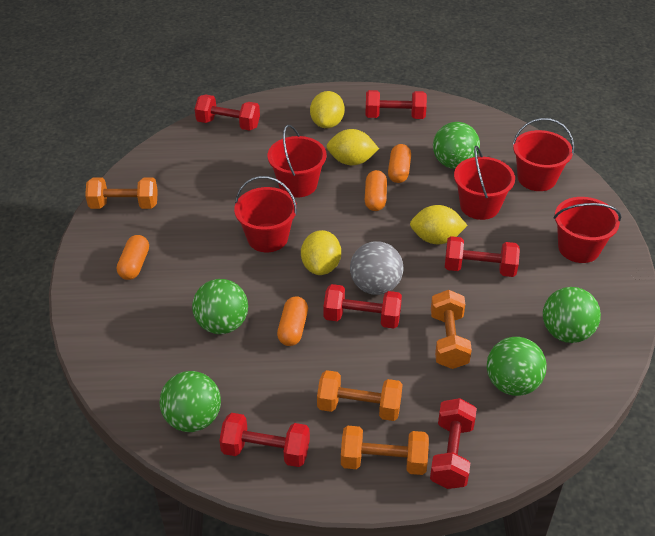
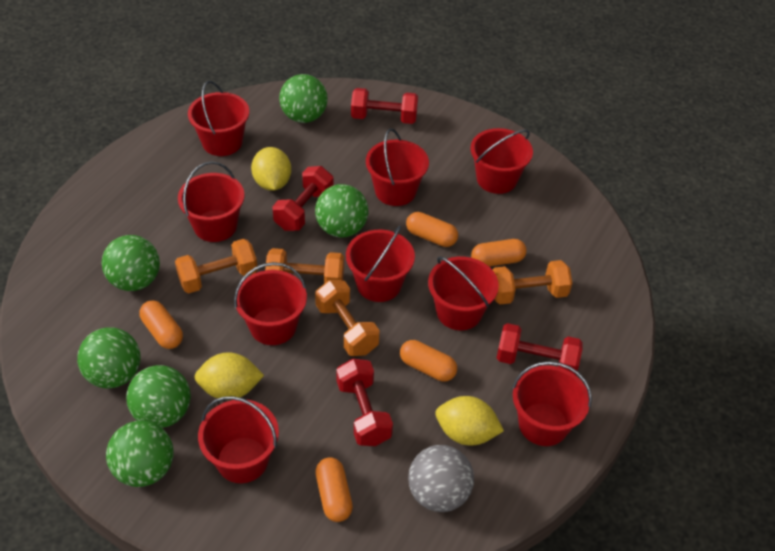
green ball: 5 -> 6
orange capsule: 4 -> 5
red bucket: 5 -> 9
red dumbbell: 6 -> 4
yellow lemon: 4 -> 3

